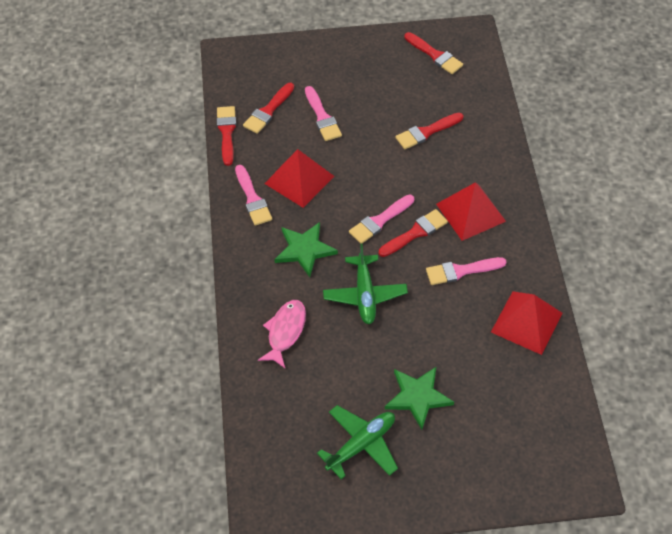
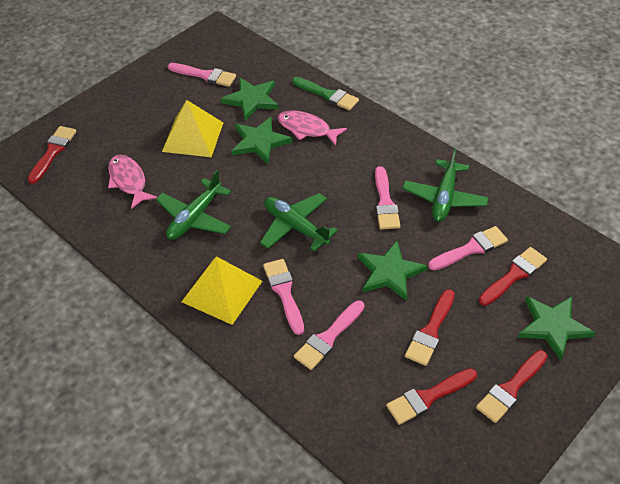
green brush: 0 -> 1
green plane: 2 -> 3
green star: 2 -> 4
pink brush: 4 -> 5
pink fish: 1 -> 2
red pyramid: 3 -> 0
yellow pyramid: 0 -> 2

